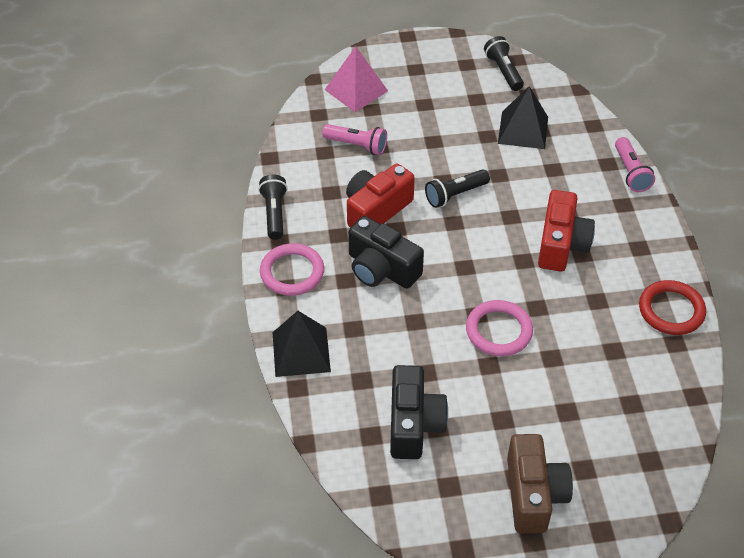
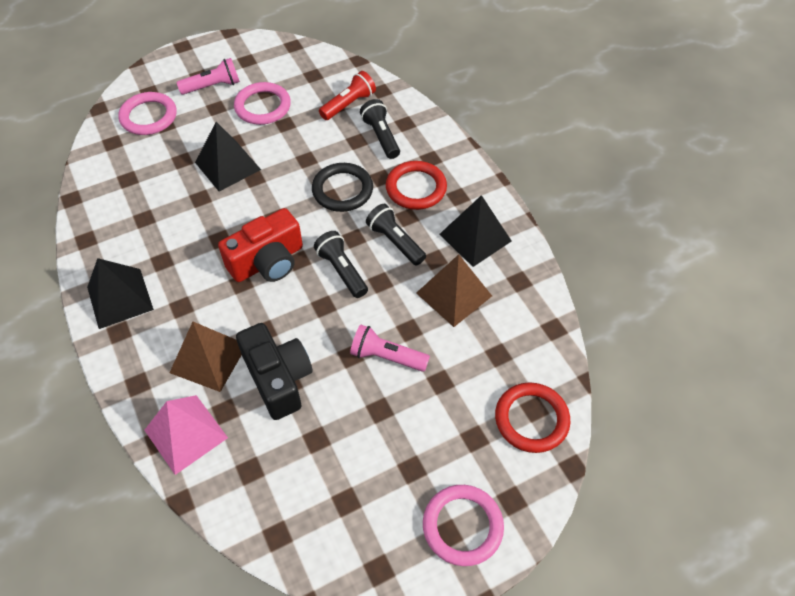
black camera: 2 -> 1
black pyramid: 2 -> 3
black ring: 0 -> 1
brown camera: 1 -> 0
brown pyramid: 0 -> 2
pink ring: 2 -> 3
red camera: 2 -> 1
red flashlight: 0 -> 1
red ring: 1 -> 2

